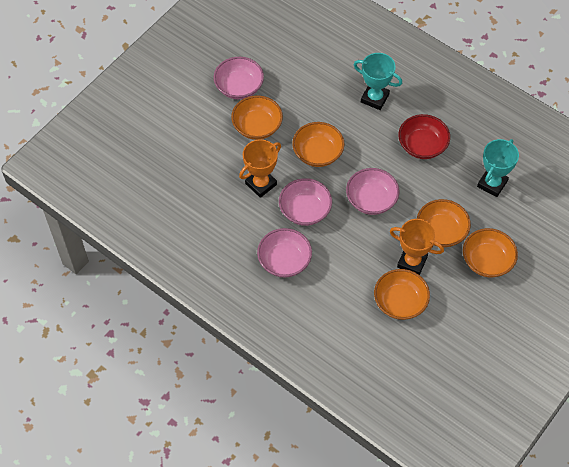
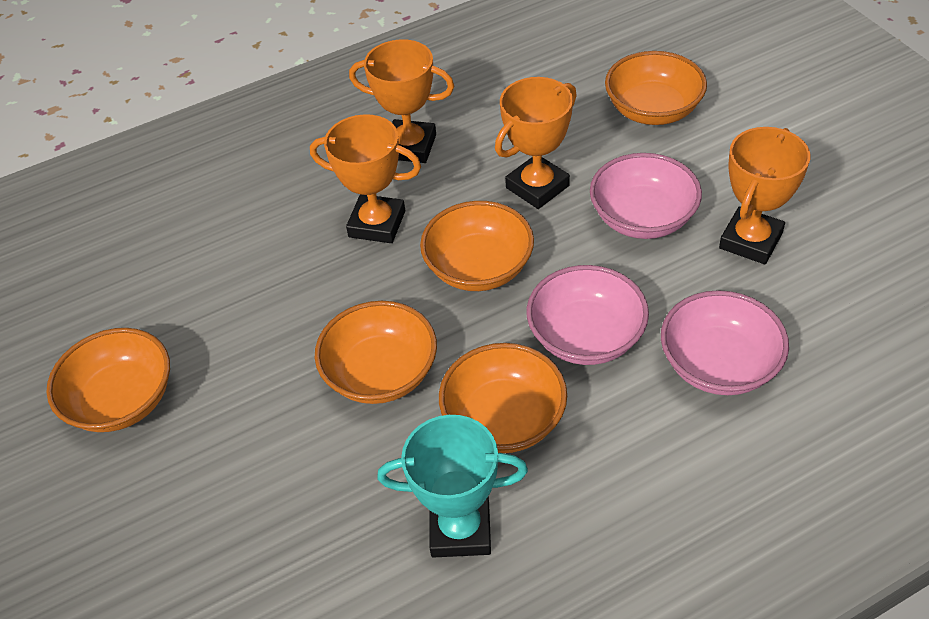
orange trophy: 2 -> 4
pink bowl: 4 -> 3
red bowl: 1 -> 0
turquoise trophy: 2 -> 1

